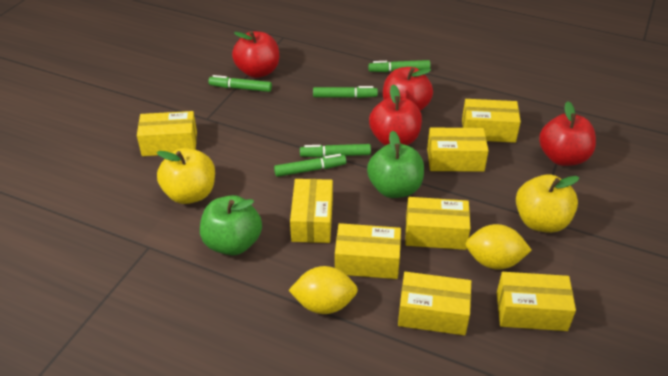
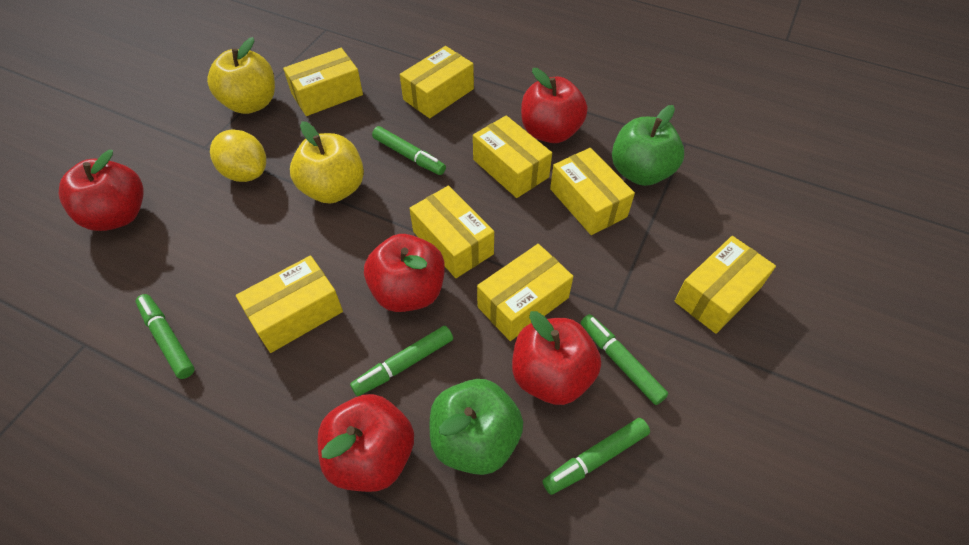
red apple: 4 -> 5
yellow lemon: 2 -> 1

